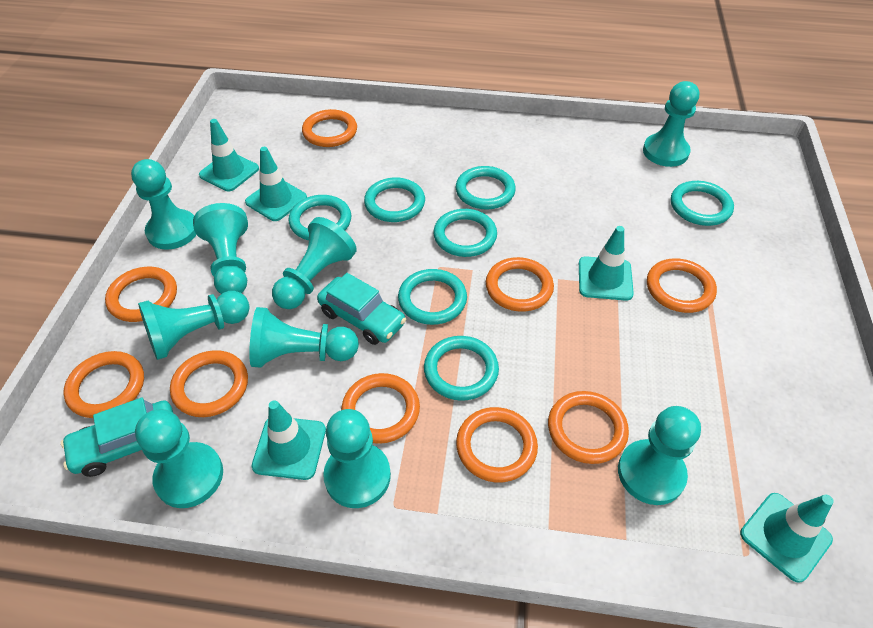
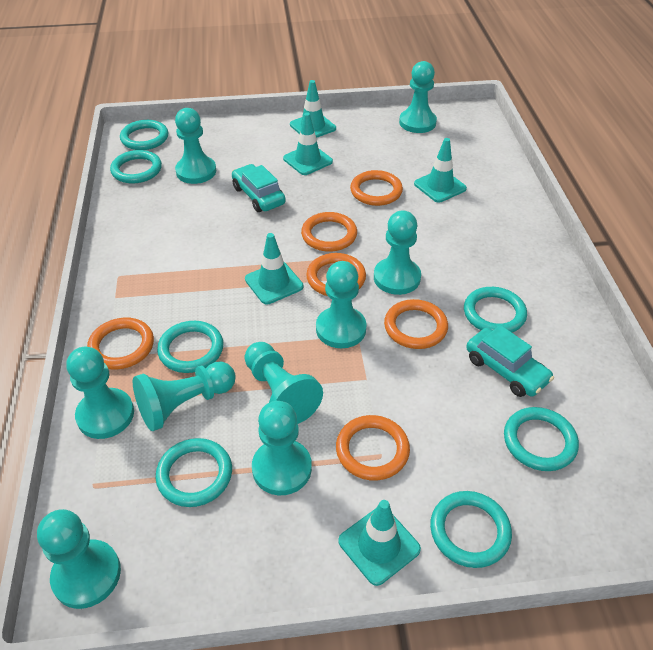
orange ring: 9 -> 6

